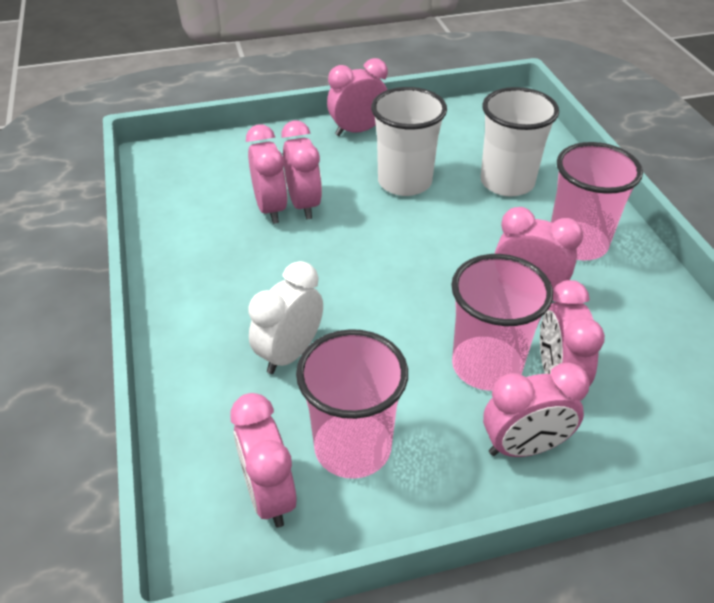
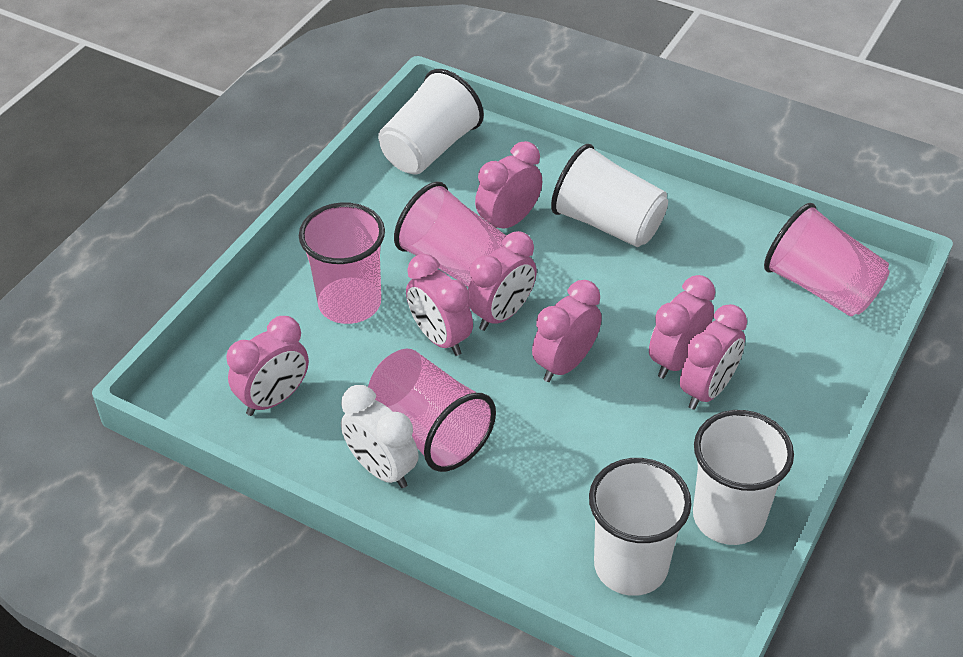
pink cup: 3 -> 4
white cup: 2 -> 4

